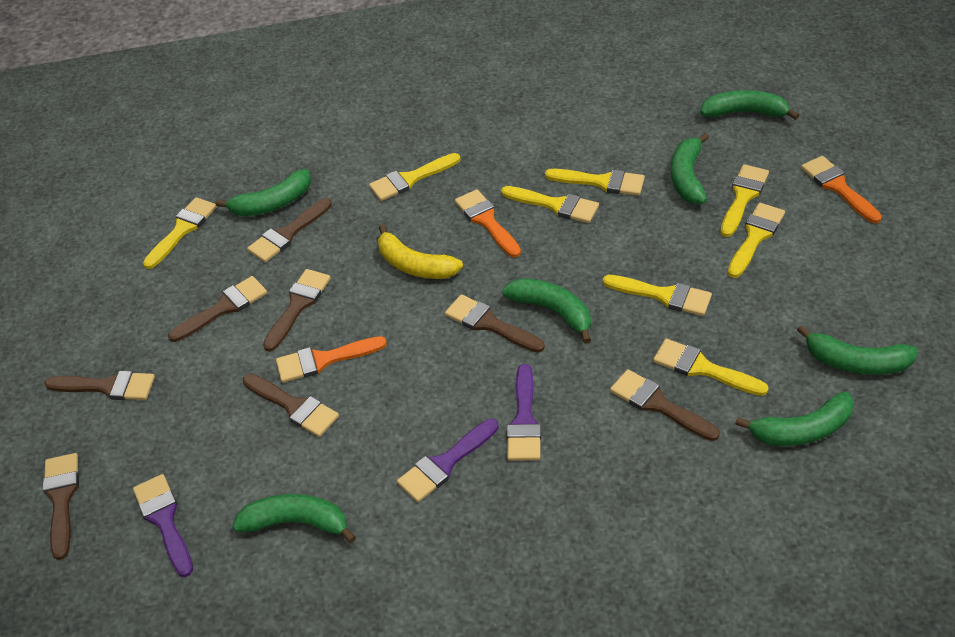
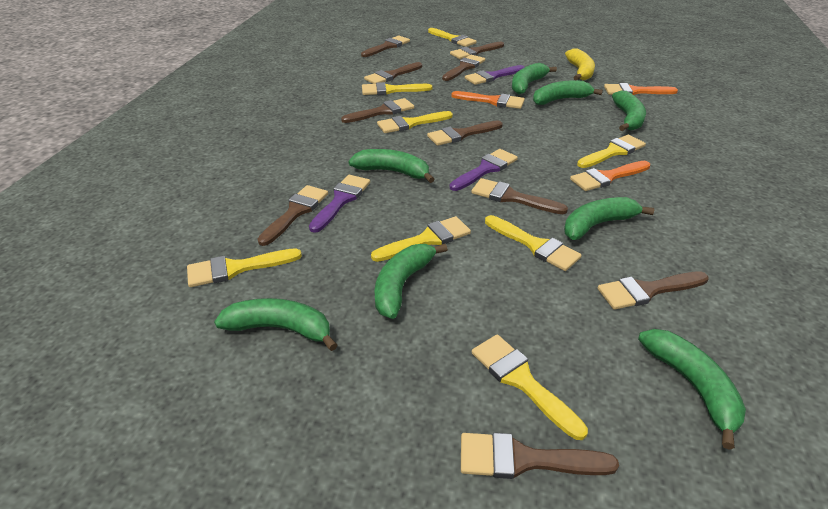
brown brush: 8 -> 10
green banana: 7 -> 8

